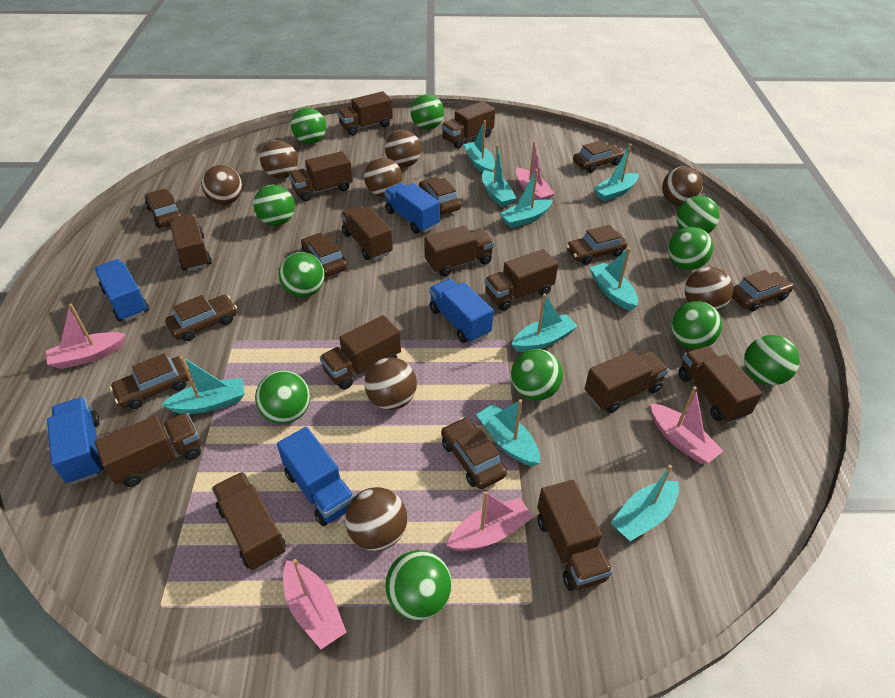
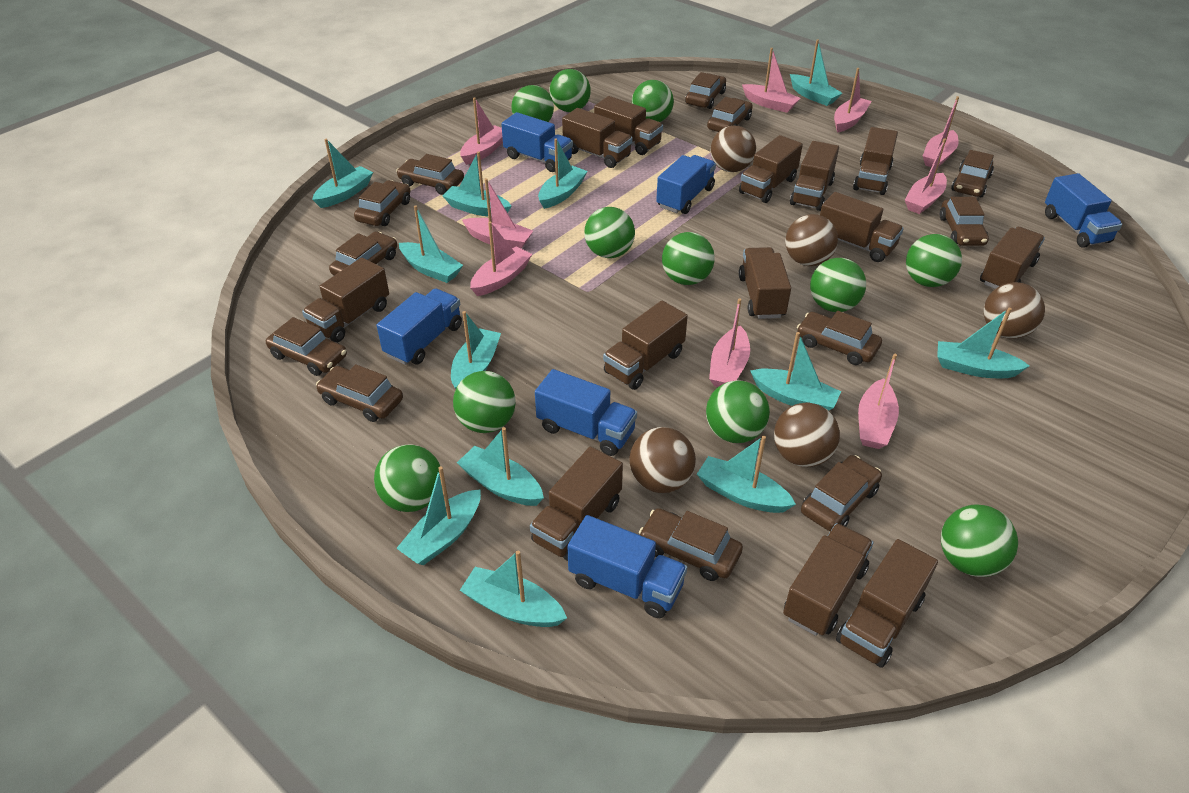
blue truck: 5 -> 6
brown ball: 8 -> 5
brown car: 9 -> 12
pink boat: 5 -> 9
turquoise boat: 9 -> 12

